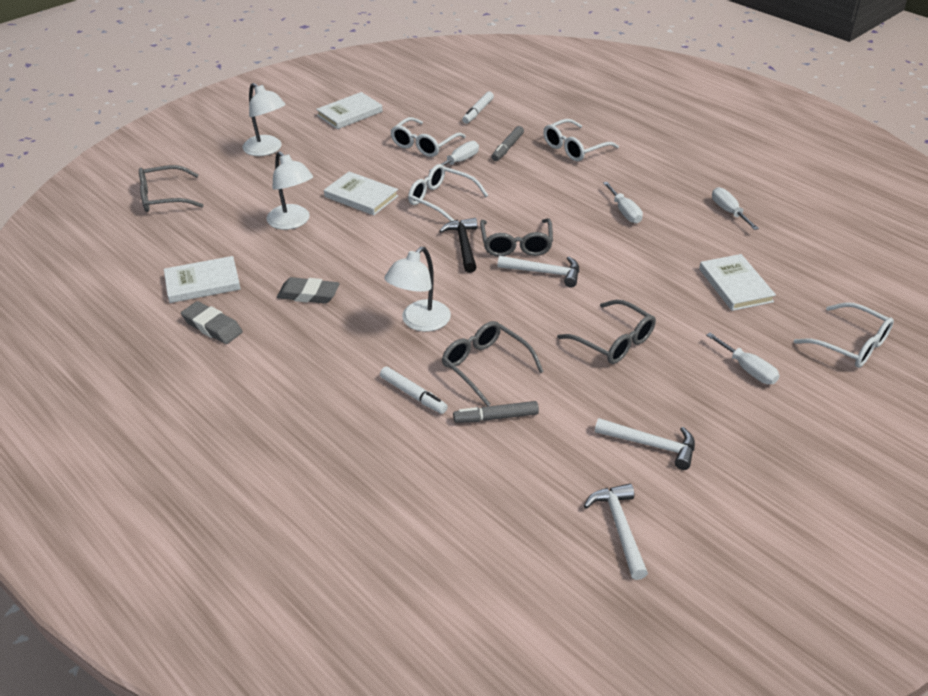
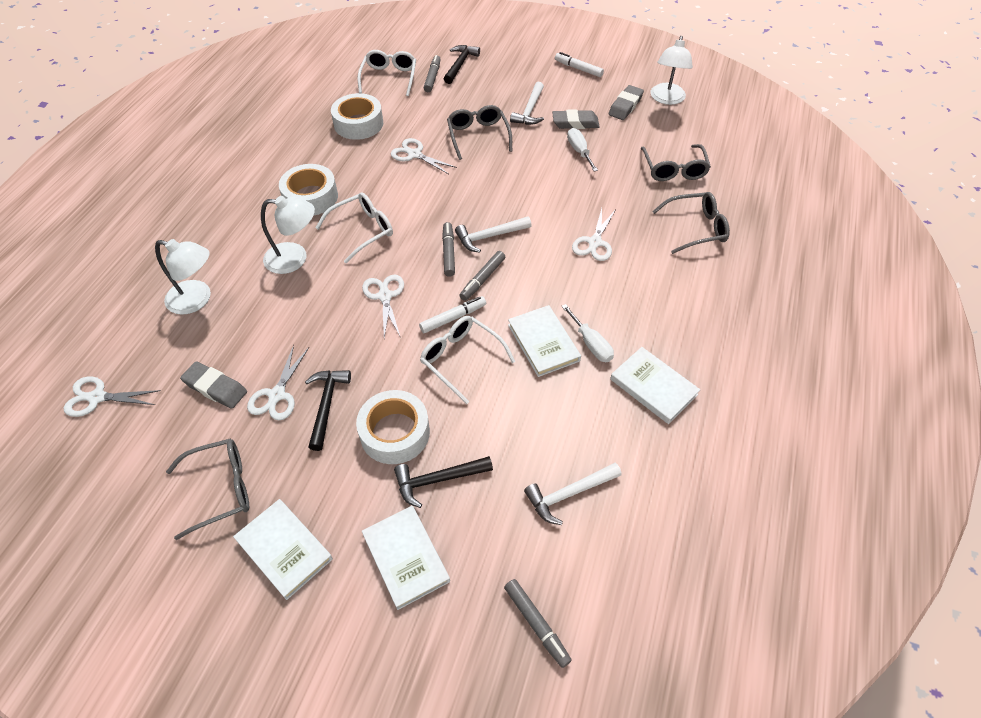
black hammer: 1 -> 3
grey eraser: 2 -> 3
grey marker: 2 -> 4
white glasses: 4 -> 3
white scissors: 0 -> 5
white screwdriver: 4 -> 2
white tape: 0 -> 3

